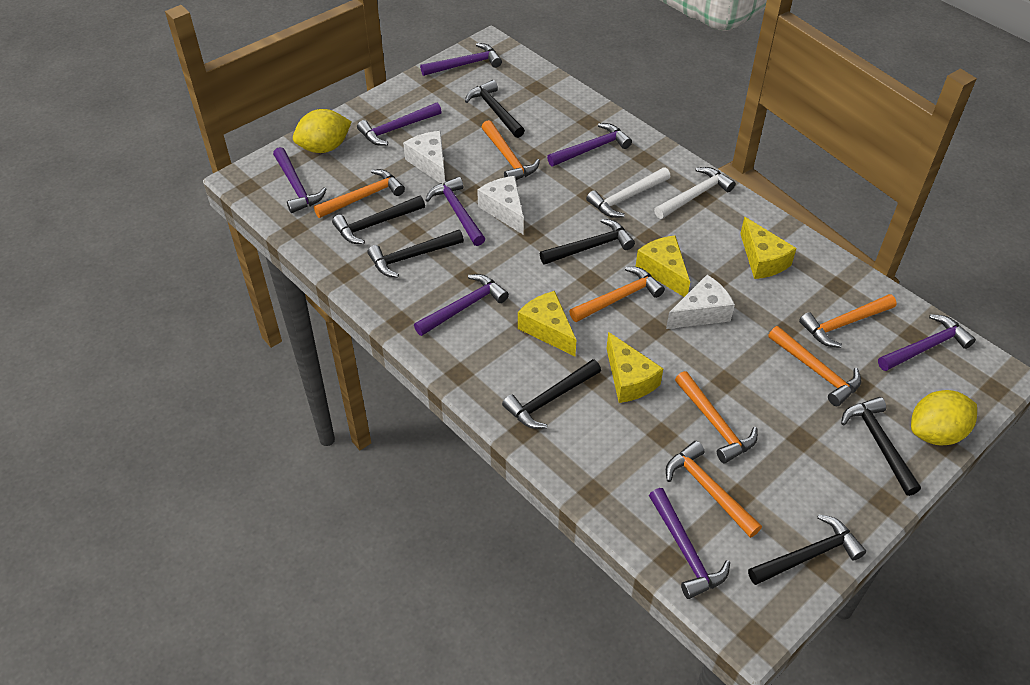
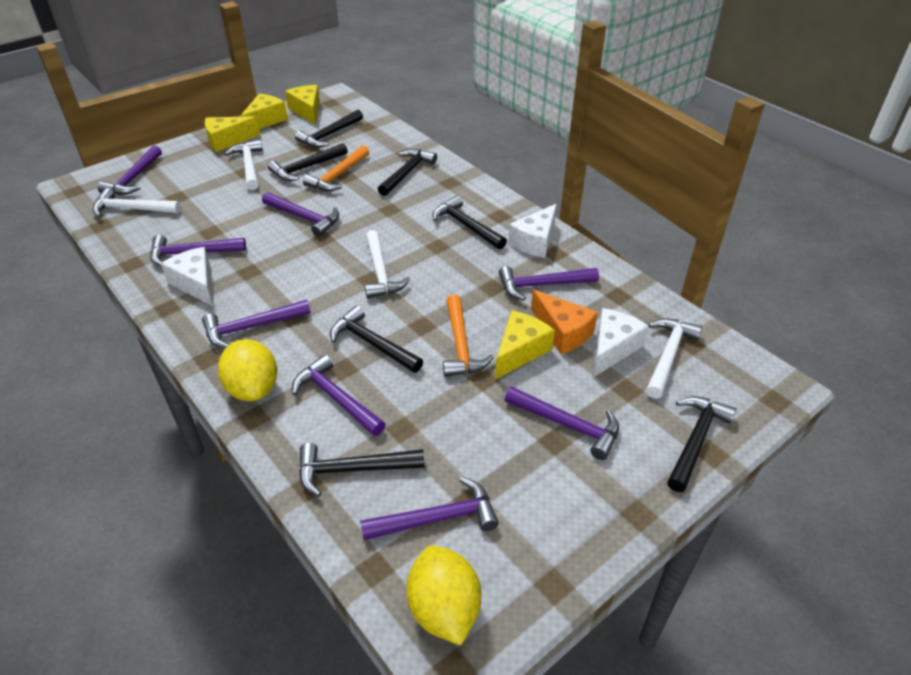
orange cheese: 0 -> 1
orange hammer: 7 -> 2
white hammer: 2 -> 4

